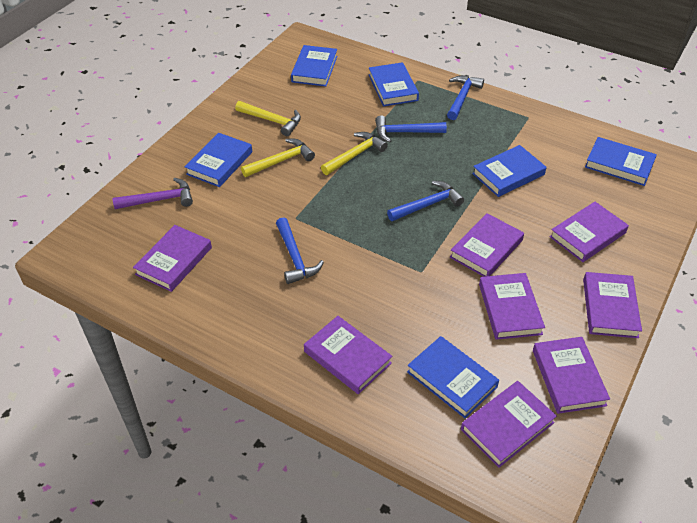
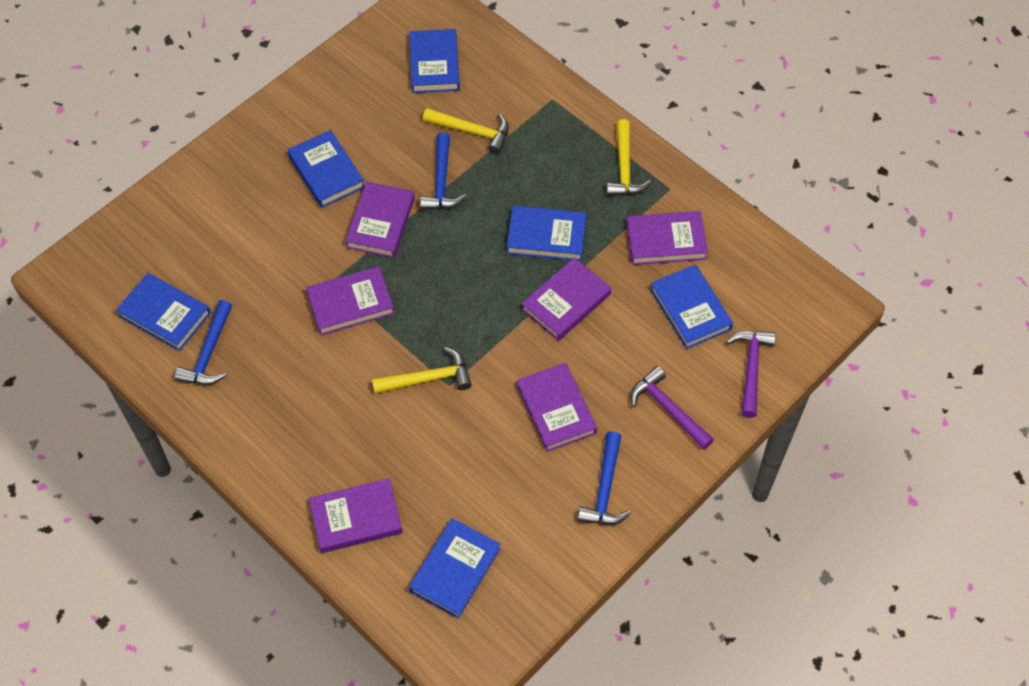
blue hammer: 4 -> 3
purple book: 8 -> 6
purple hammer: 1 -> 2

